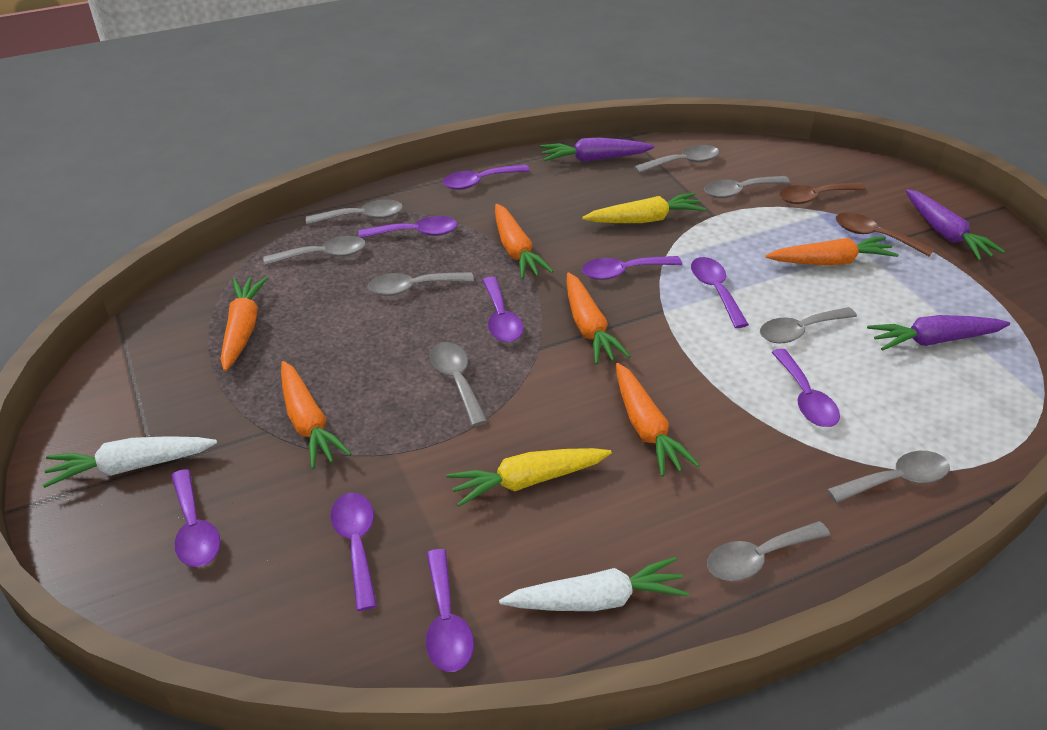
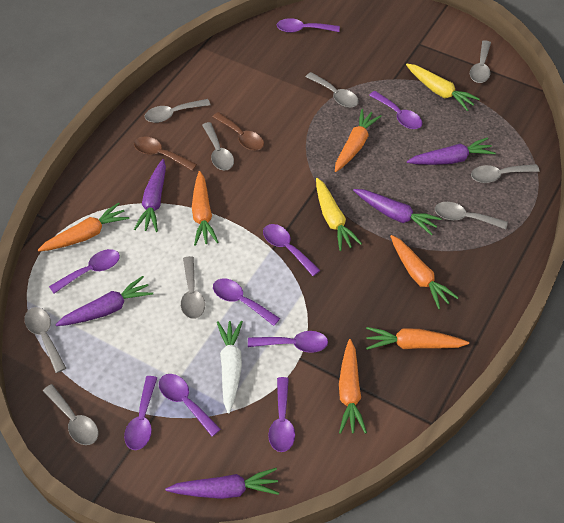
purple carrot: 3 -> 5
white carrot: 2 -> 1

